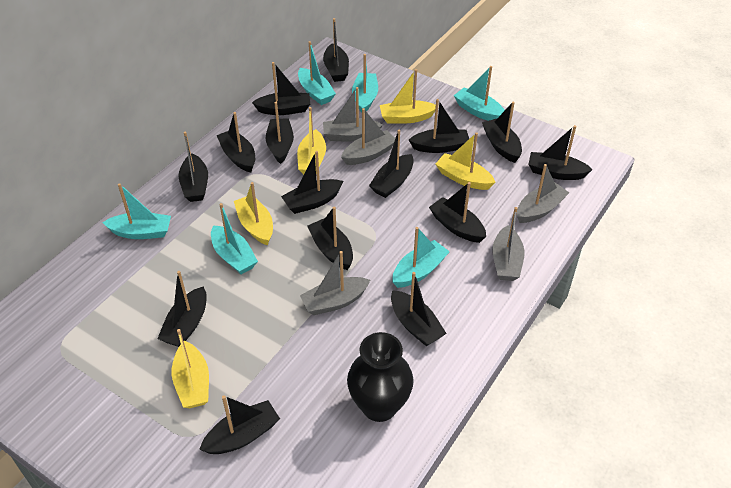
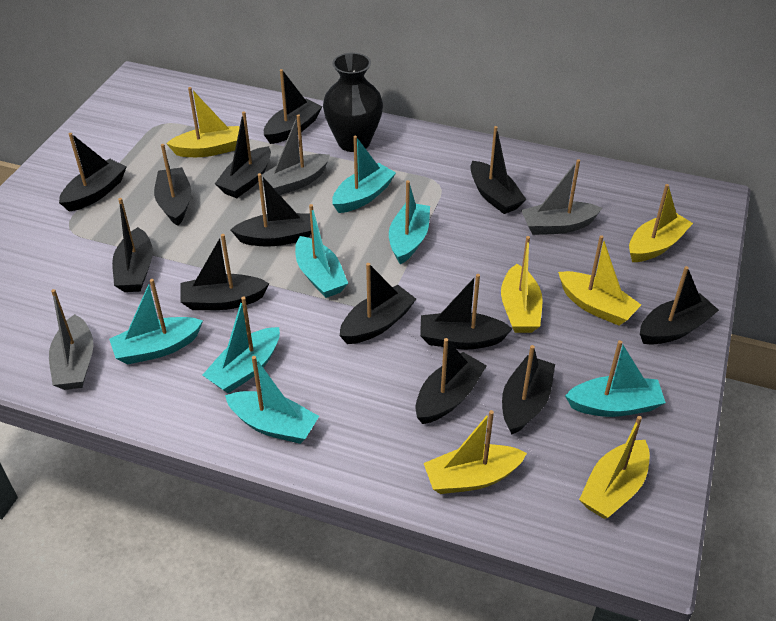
black boat: 15 -> 13
grey boat: 5 -> 3
turquoise boat: 6 -> 7
yellow boat: 5 -> 6

